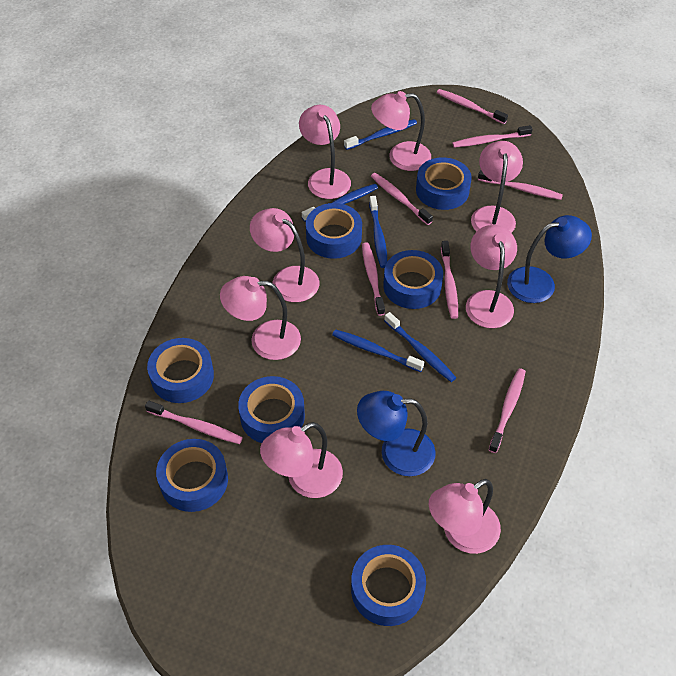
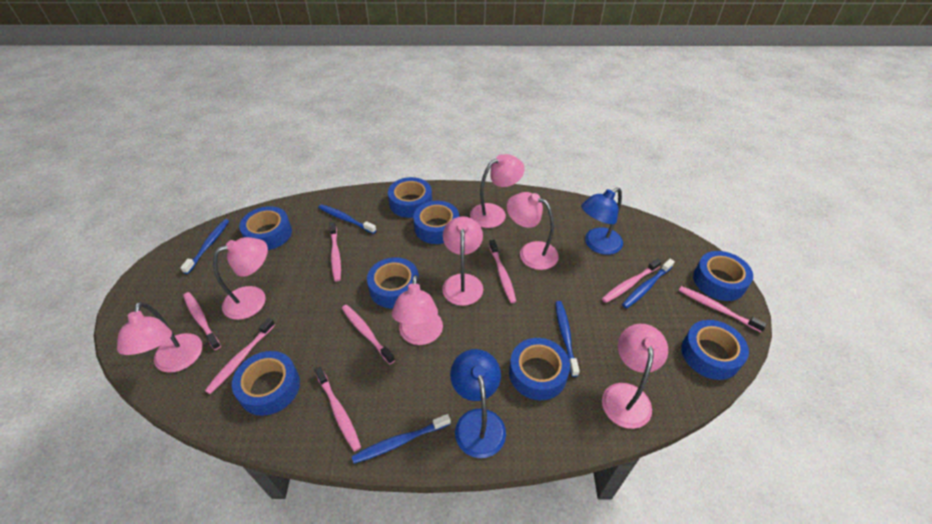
blue tape: 7 -> 8
pink lamp: 8 -> 7

